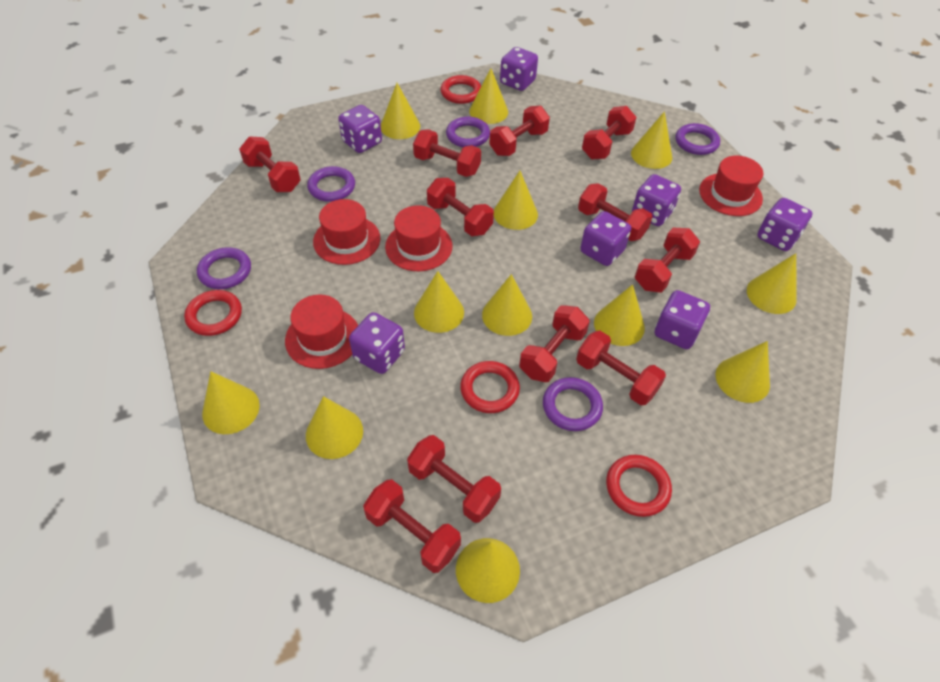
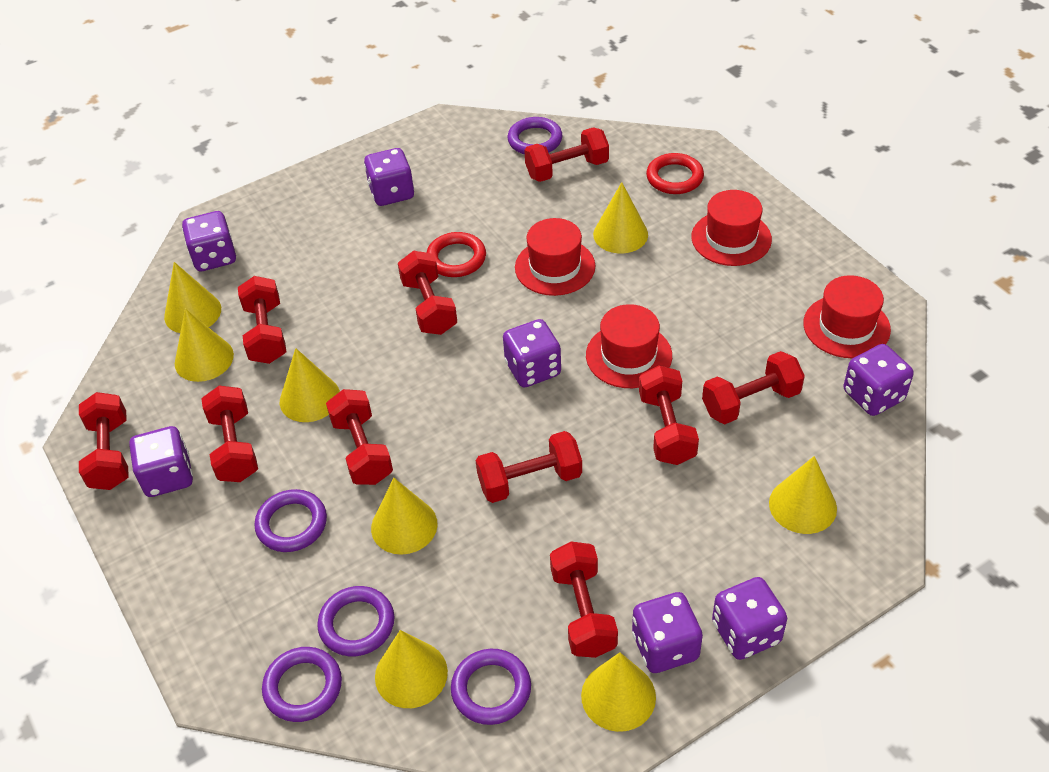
red dumbbell: 11 -> 10
red ring: 4 -> 2
yellow cone: 12 -> 8

